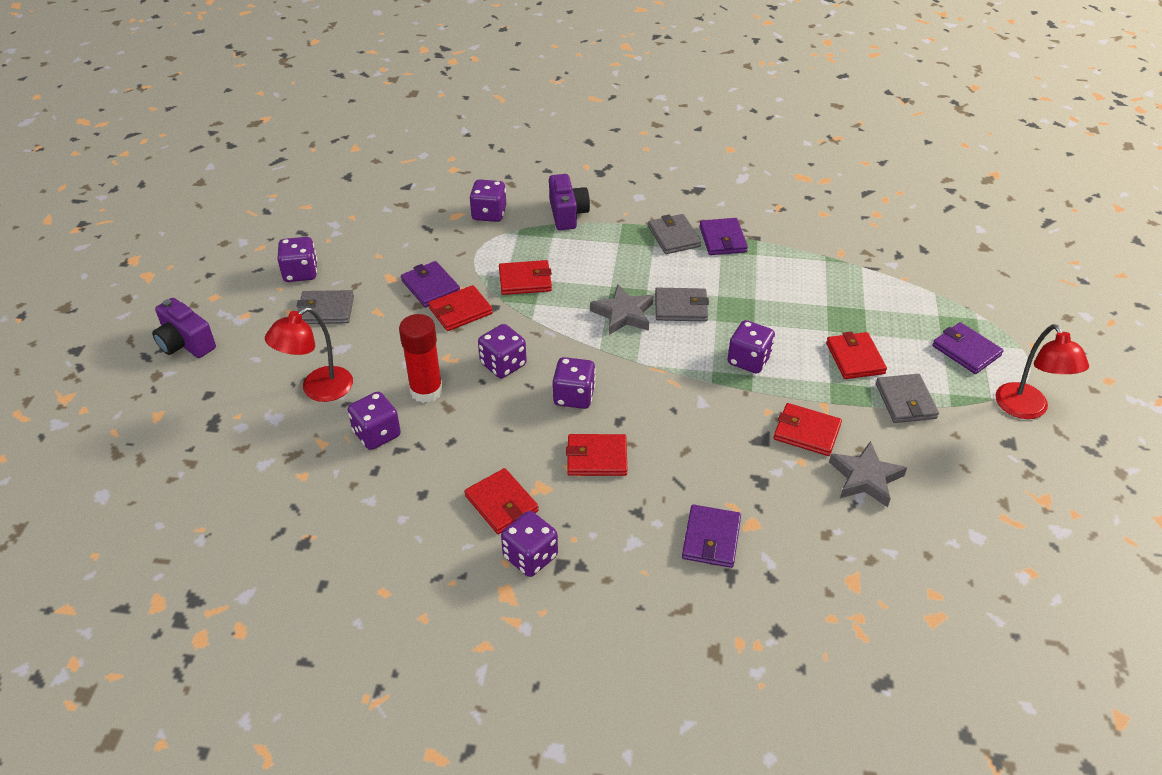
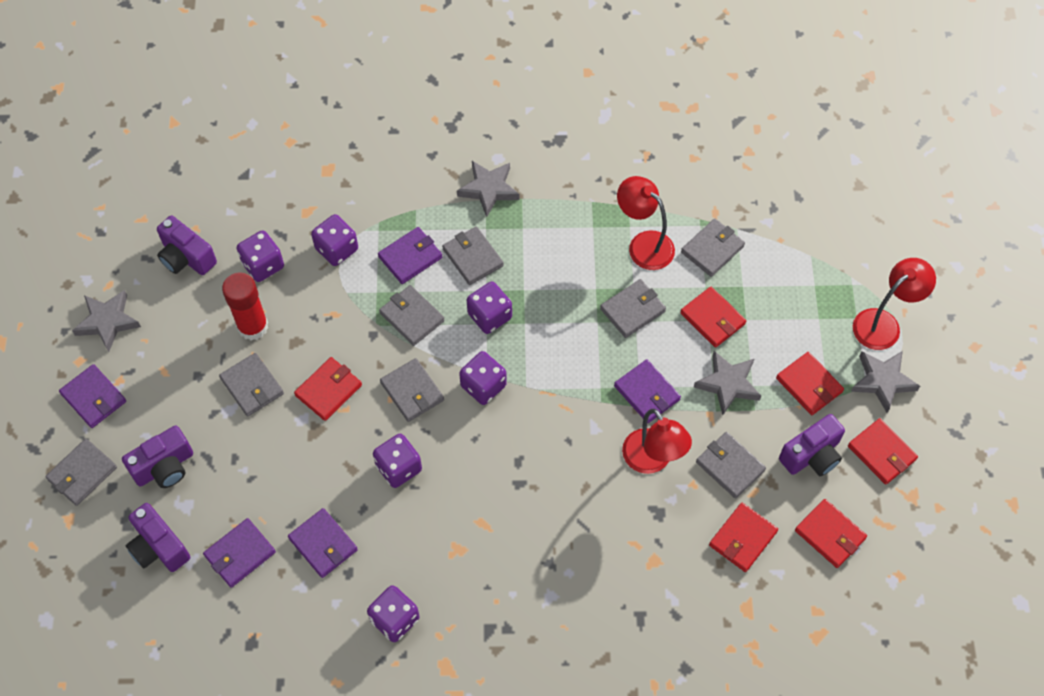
grey star: 2 -> 4
grey wallet: 4 -> 8
purple camera: 2 -> 4
purple dice: 7 -> 6
purple wallet: 4 -> 5
red lamp: 2 -> 3

